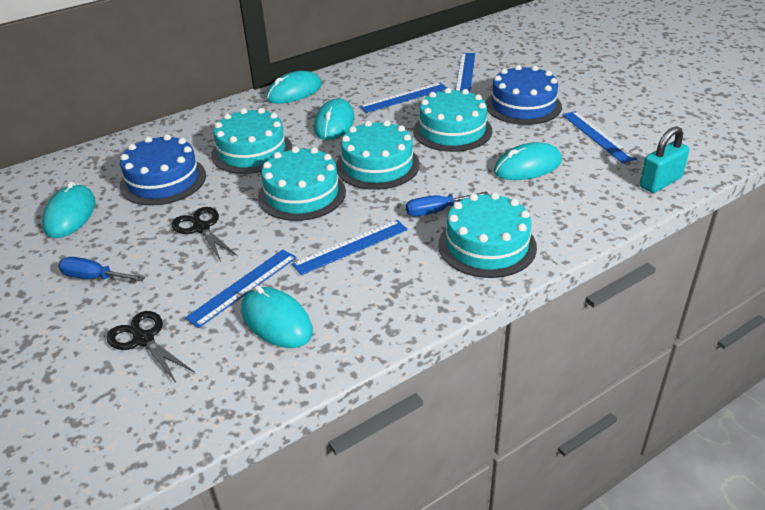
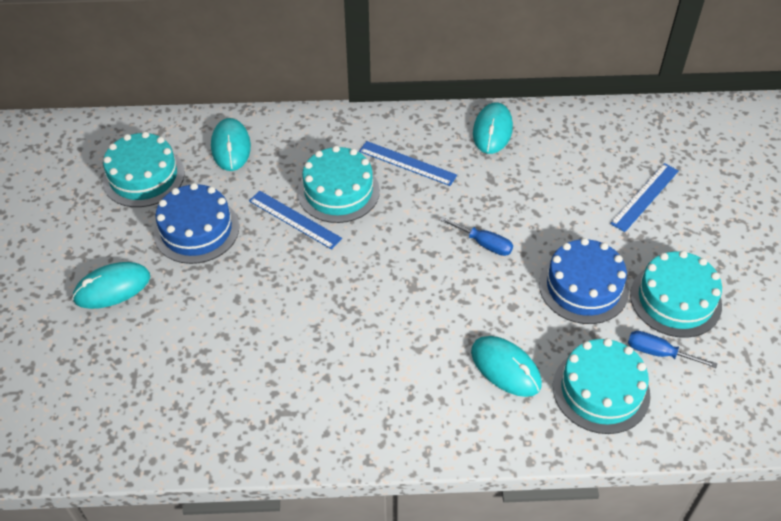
black scissors: 2 -> 0
blue ruler: 5 -> 3
turquoise cake: 5 -> 4
turquoise mouse: 5 -> 4
turquoise padlock: 1 -> 0

